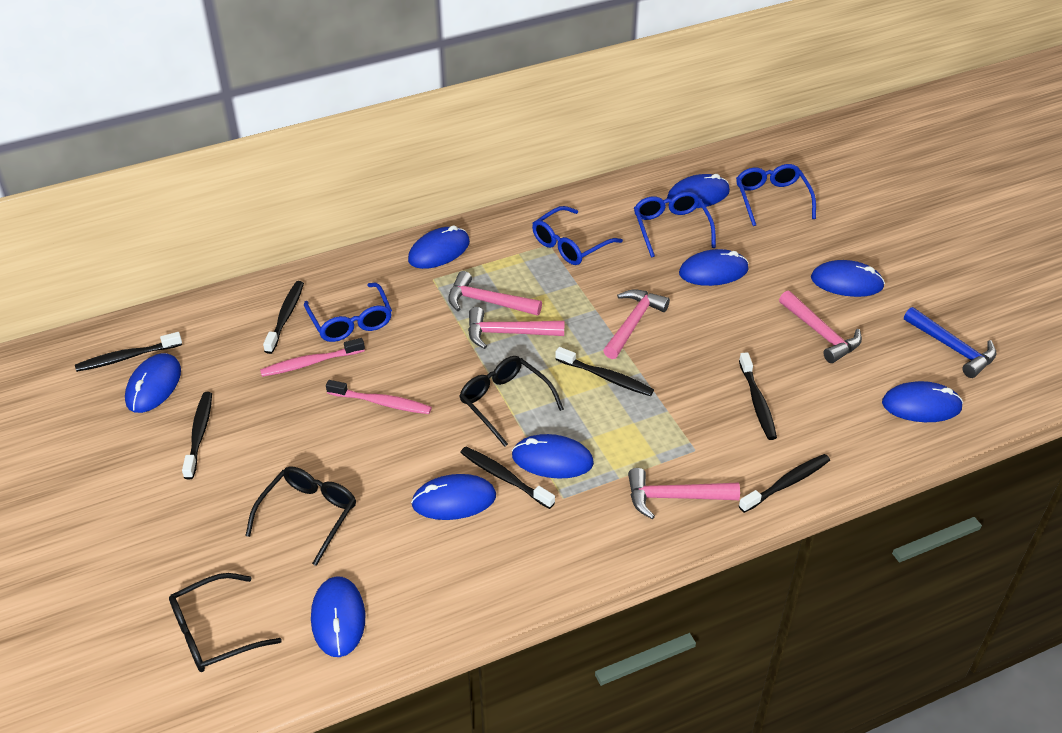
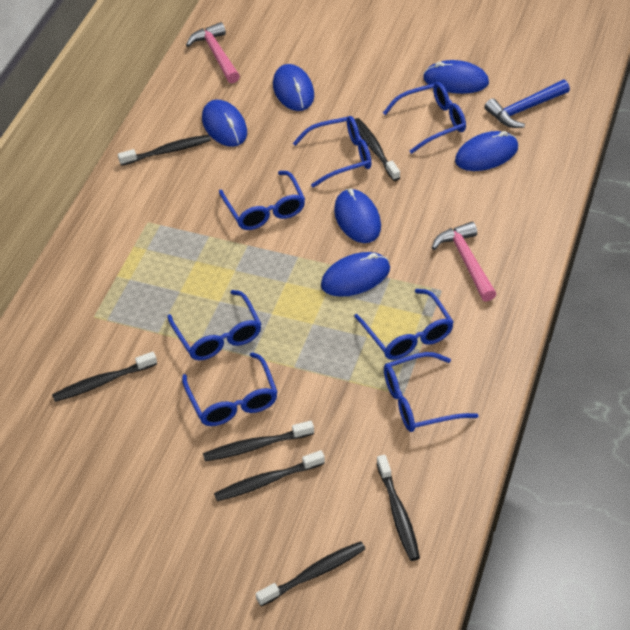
black glasses: 3 -> 0
blue glasses: 4 -> 7
blue mouse: 9 -> 6
pink hammer: 5 -> 2
pink toothbrush: 2 -> 0

